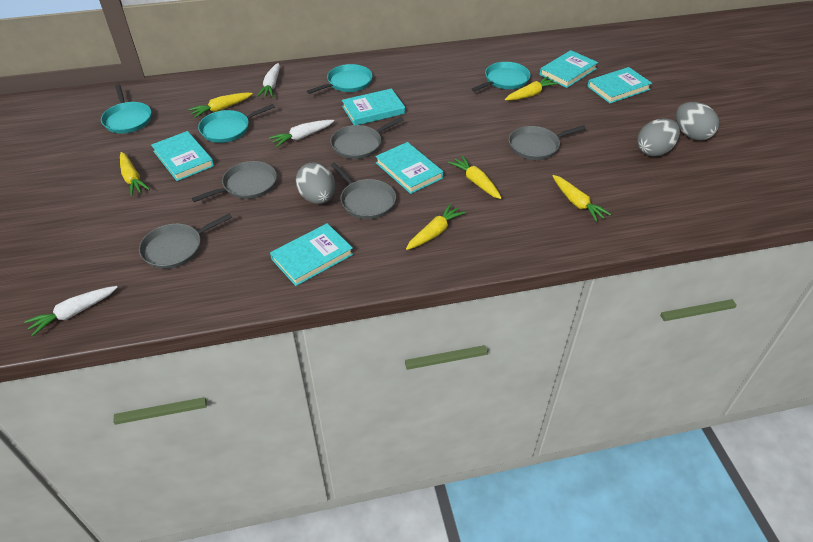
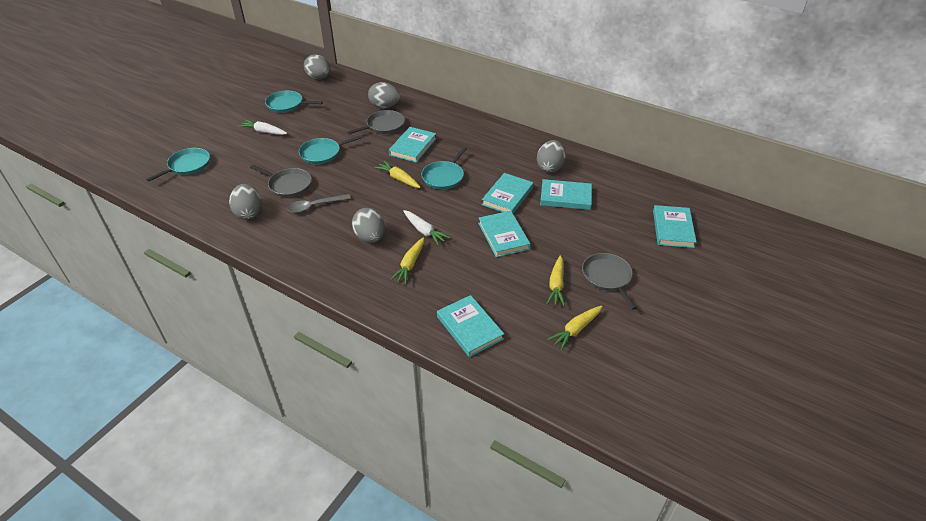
grey egg: 3 -> 5
grey pan: 5 -> 3
grey spoon: 0 -> 1
white carrot: 3 -> 2
yellow carrot: 6 -> 4

